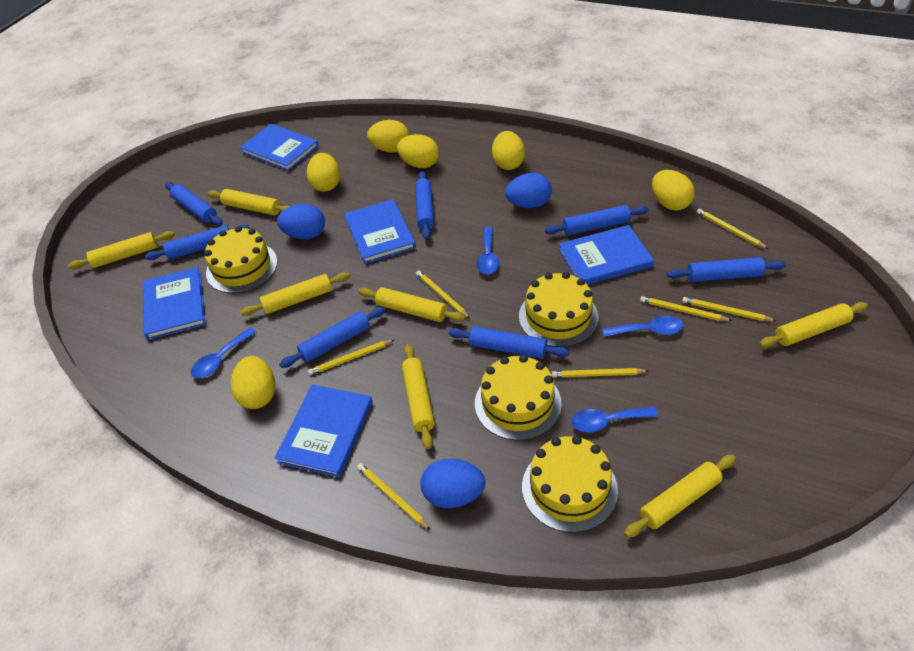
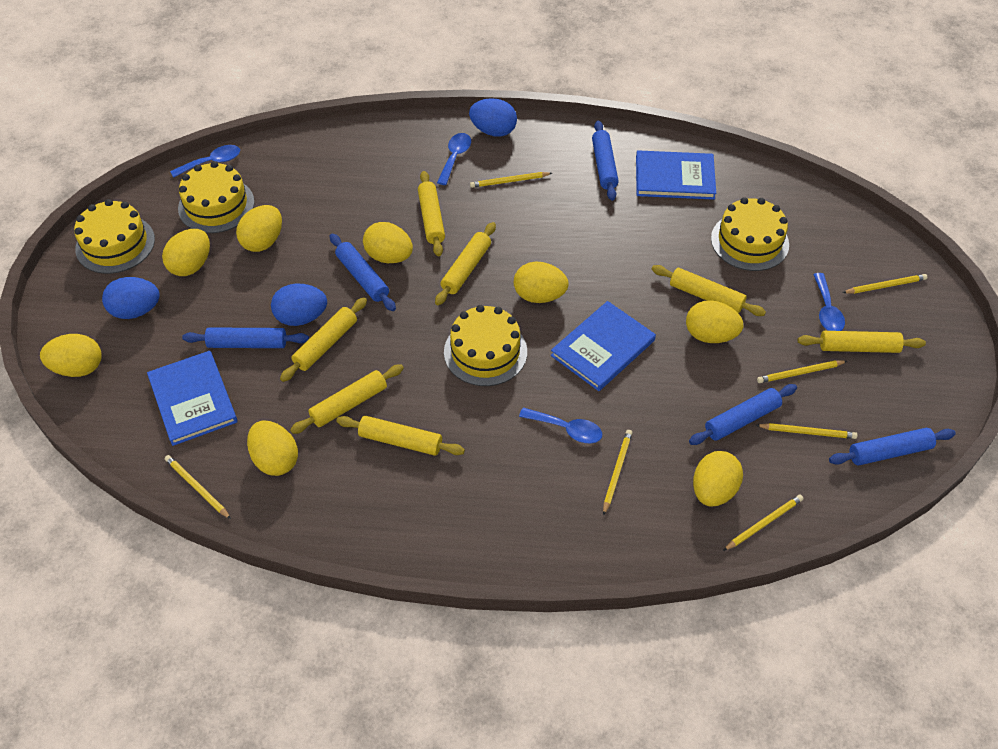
blue book: 5 -> 3
blue rolling pin: 7 -> 5
yellow egg: 6 -> 8

